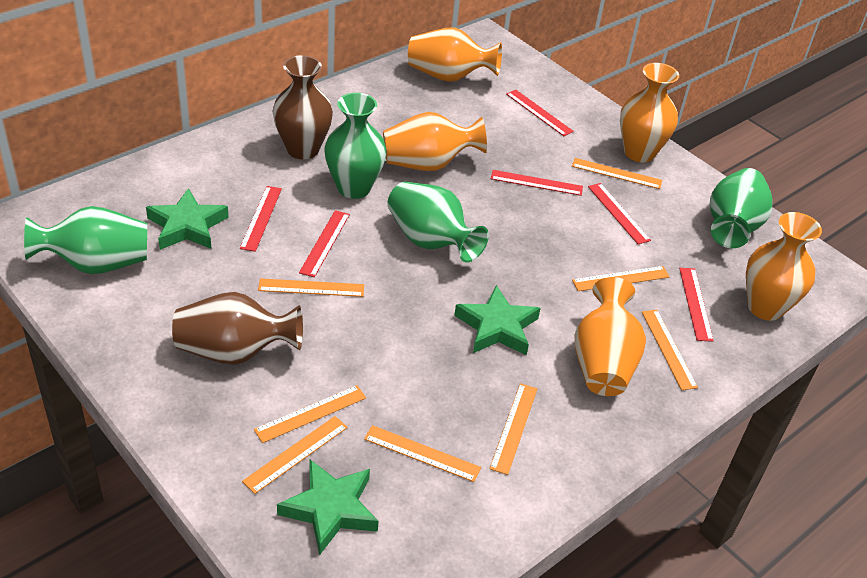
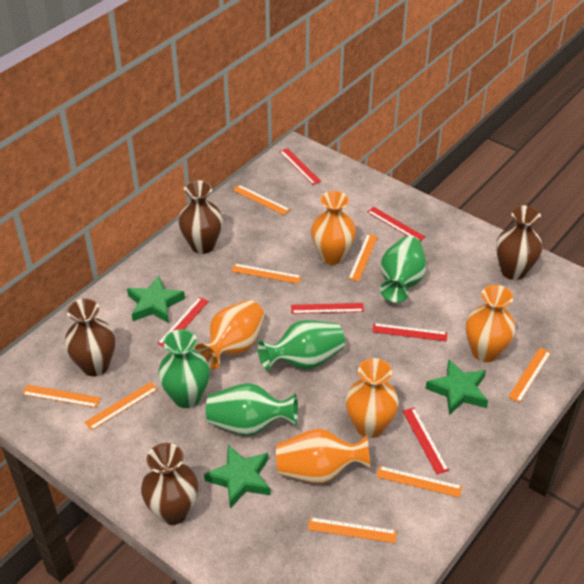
brown vase: 2 -> 4

